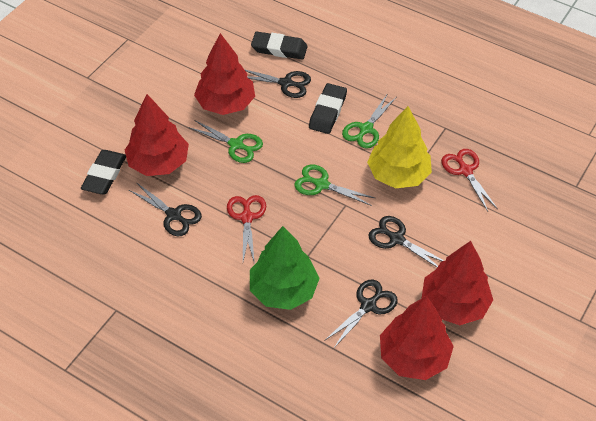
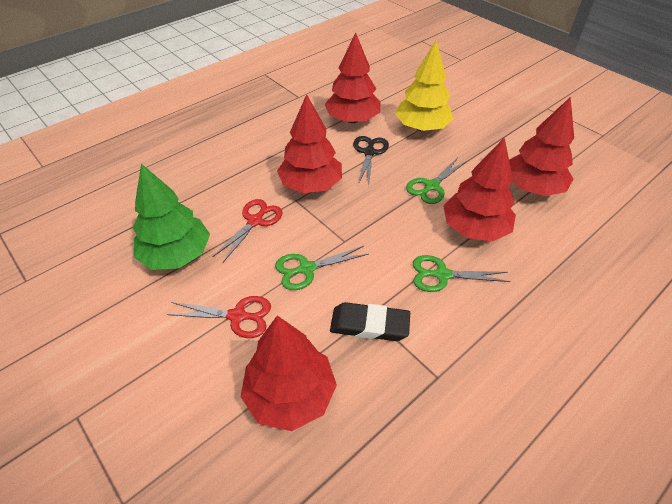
black eraser: 3 -> 1
black scissors: 4 -> 1
red tree: 4 -> 5

